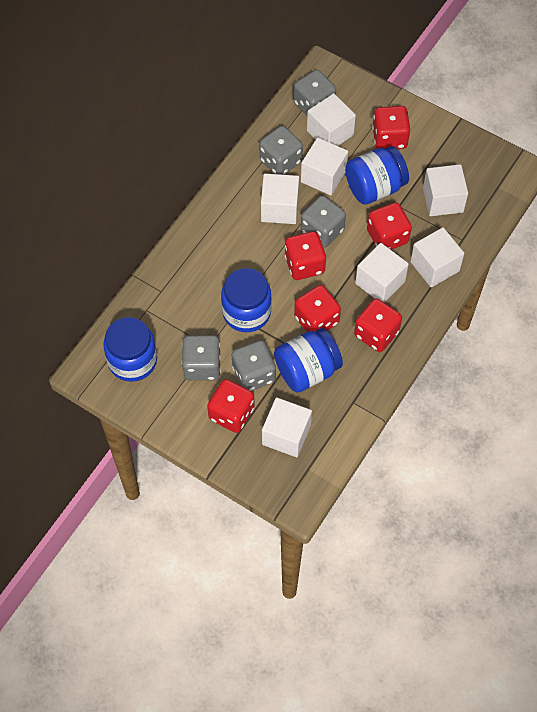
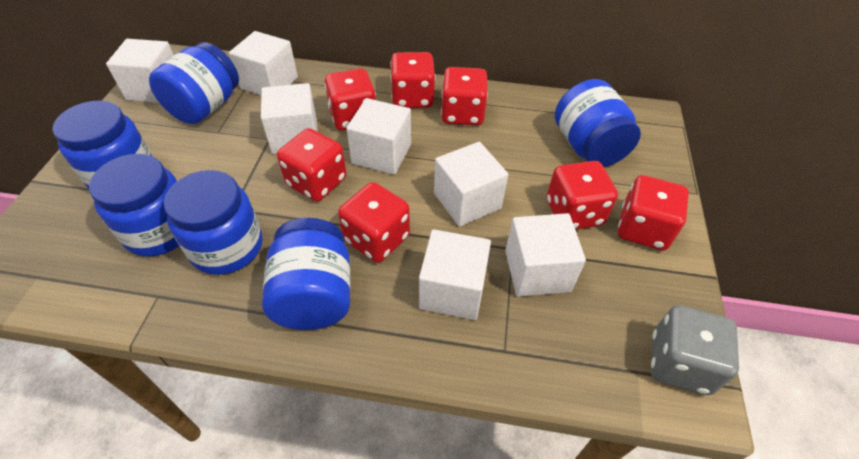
blue jar: 4 -> 6
grey dice: 5 -> 1
red dice: 6 -> 7

